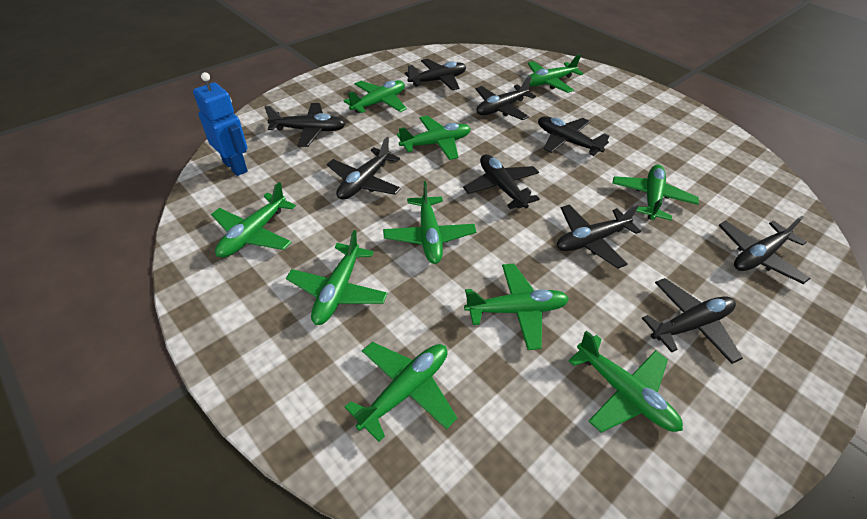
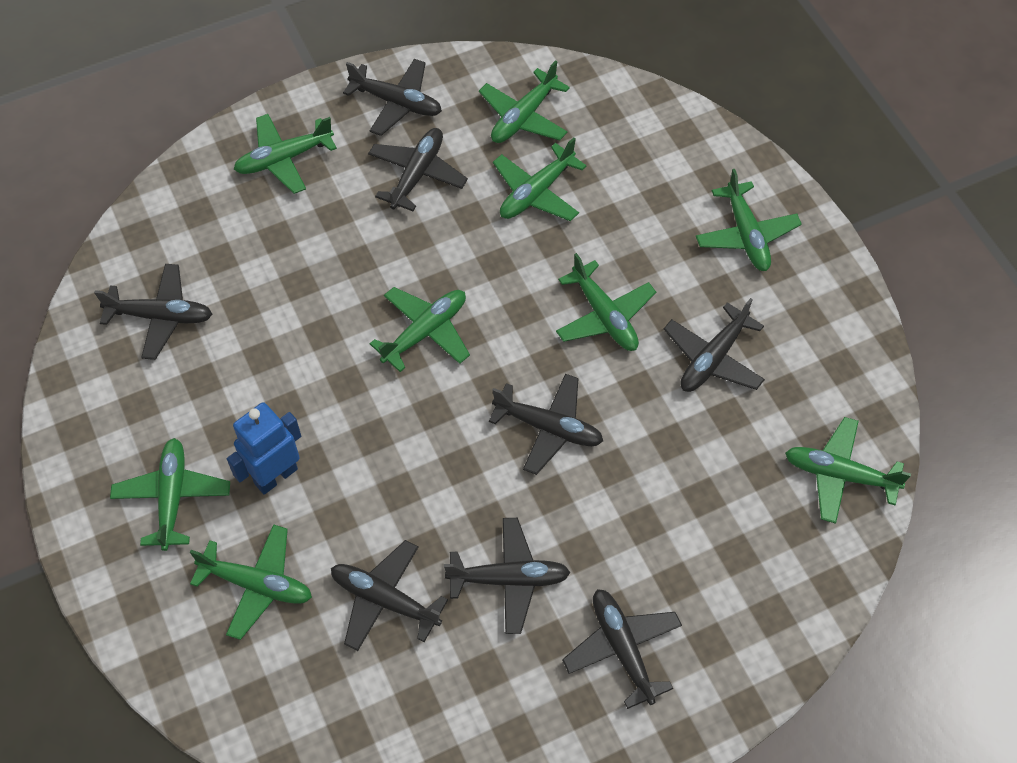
black plane: 9 -> 8
green plane: 10 -> 9

